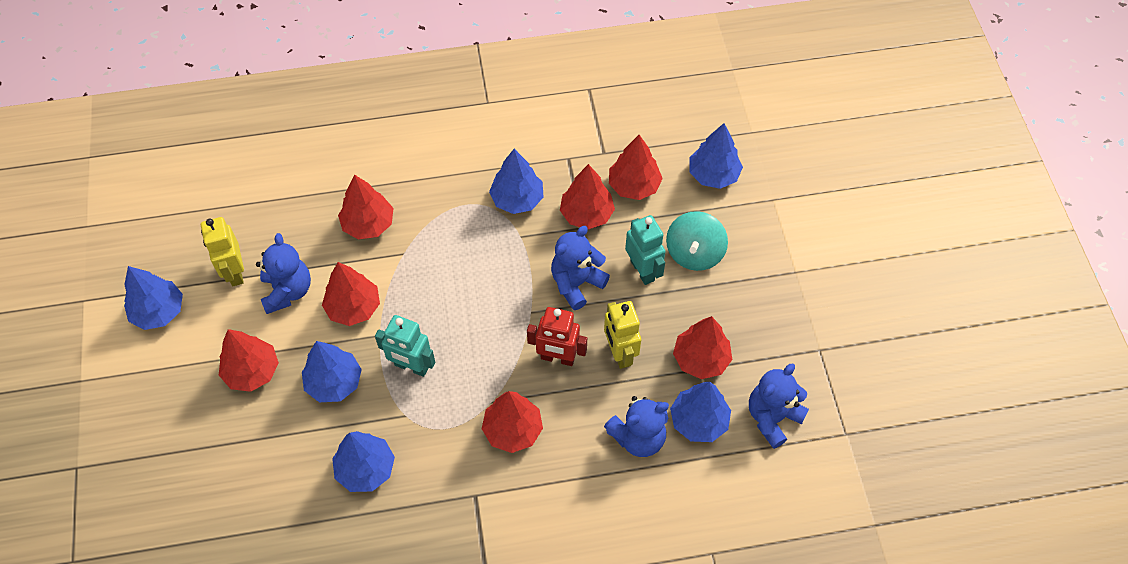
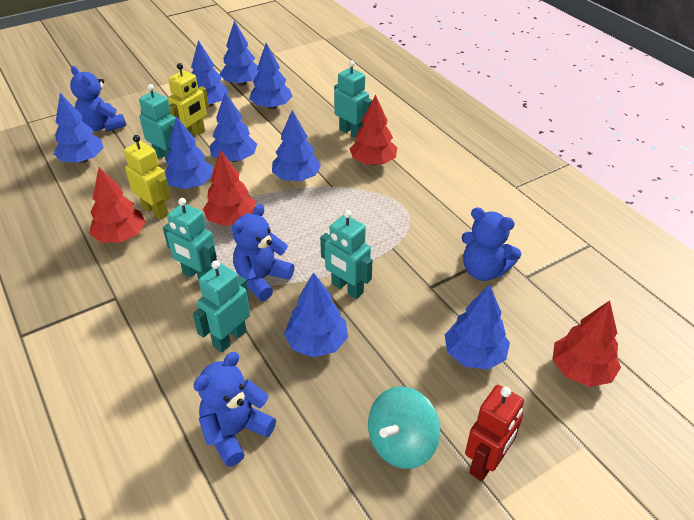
blue tree: 6 -> 9
red tree: 7 -> 4
turquoise robot: 2 -> 5

